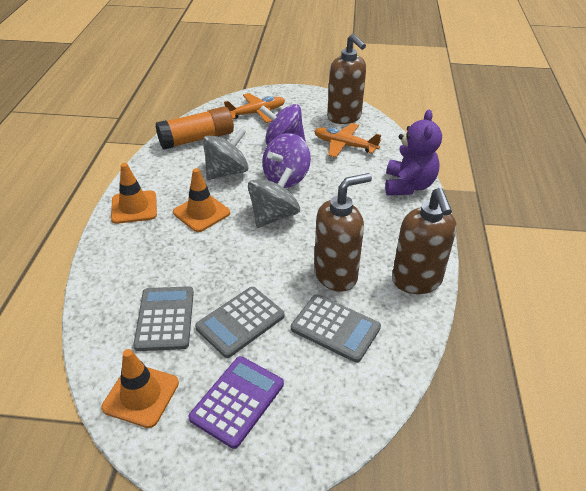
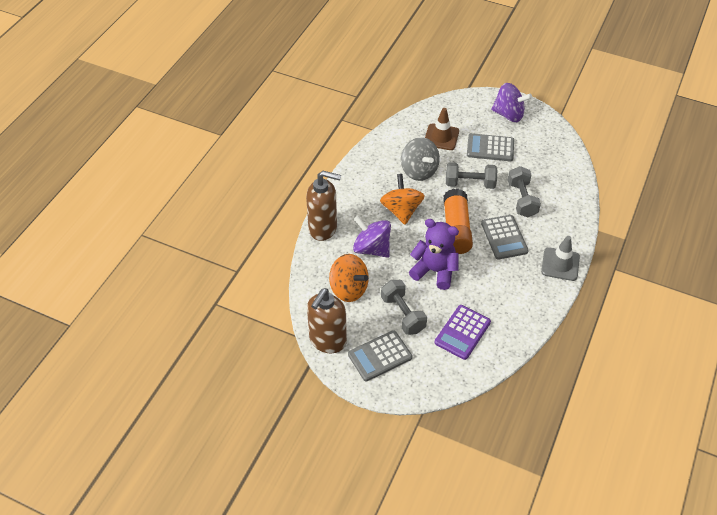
brown soap dispenser: 3 -> 2
brown traffic cone: 0 -> 1
grey dumbbell: 0 -> 3
grey spinning top: 2 -> 1
grey traffic cone: 0 -> 1
orange plane: 2 -> 0
orange spinning top: 0 -> 2
orange traffic cone: 3 -> 0

